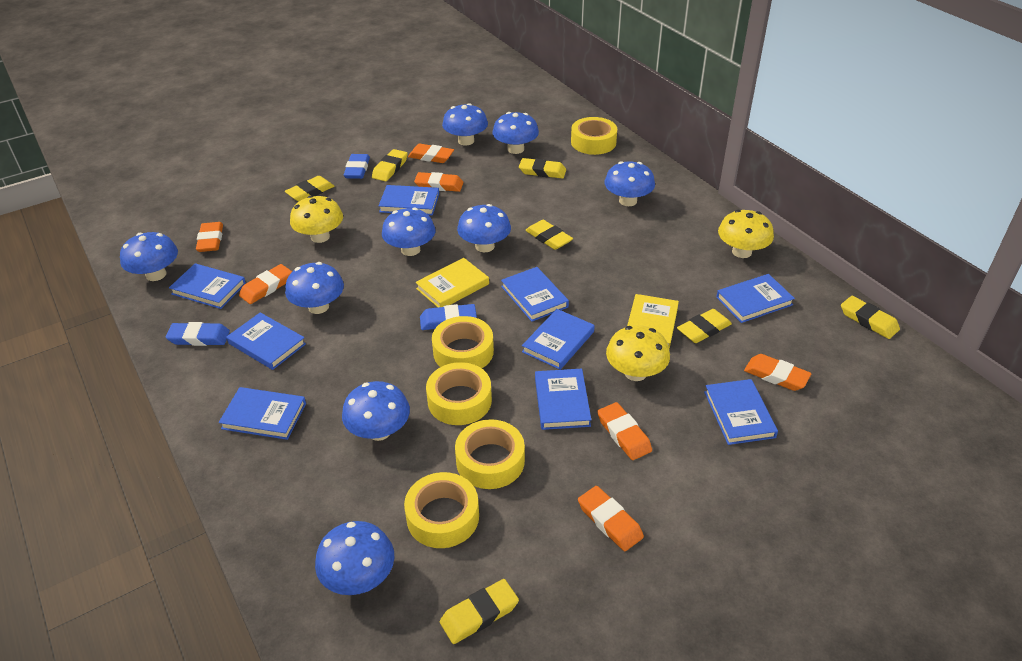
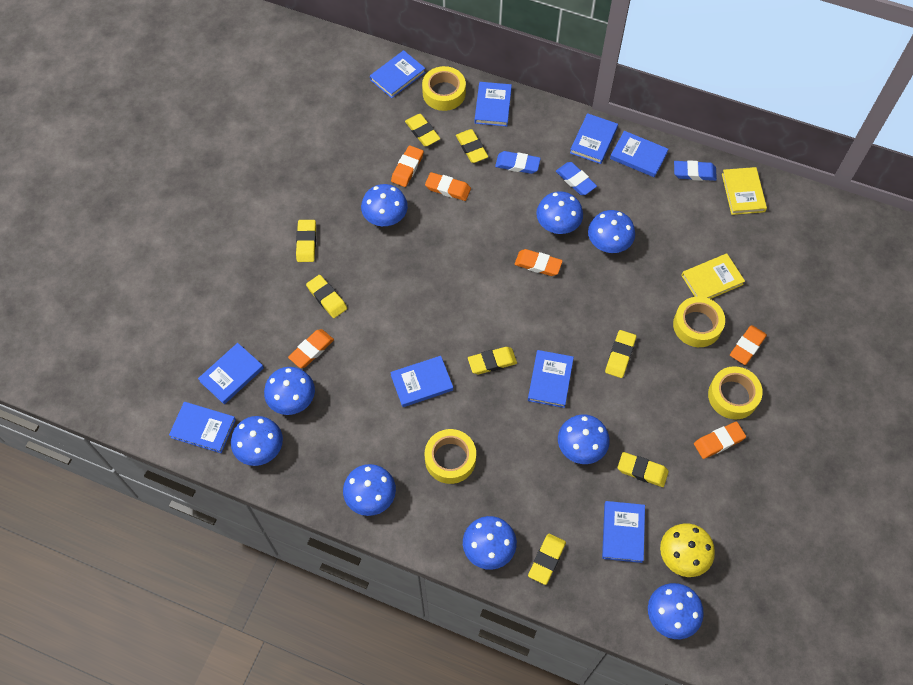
orange eraser: 7 -> 6
yellow eraser: 7 -> 8
yellow mushroom: 3 -> 1
yellow tape: 5 -> 4

